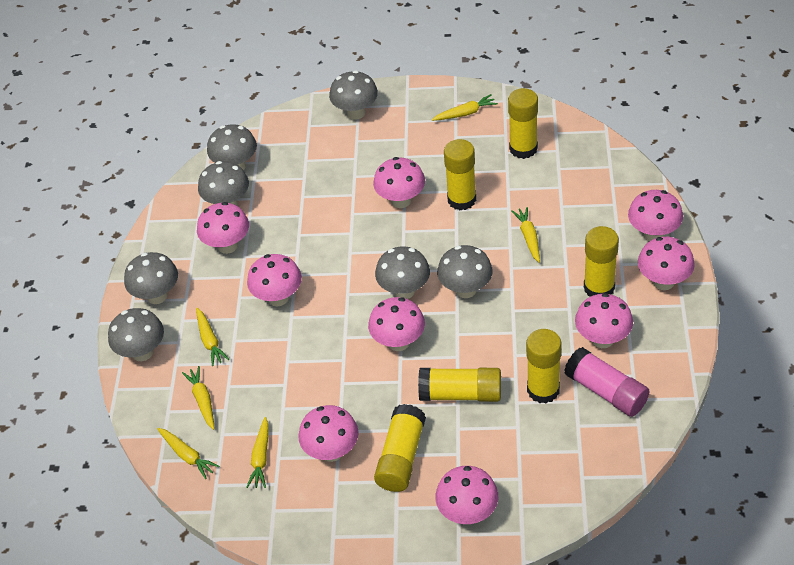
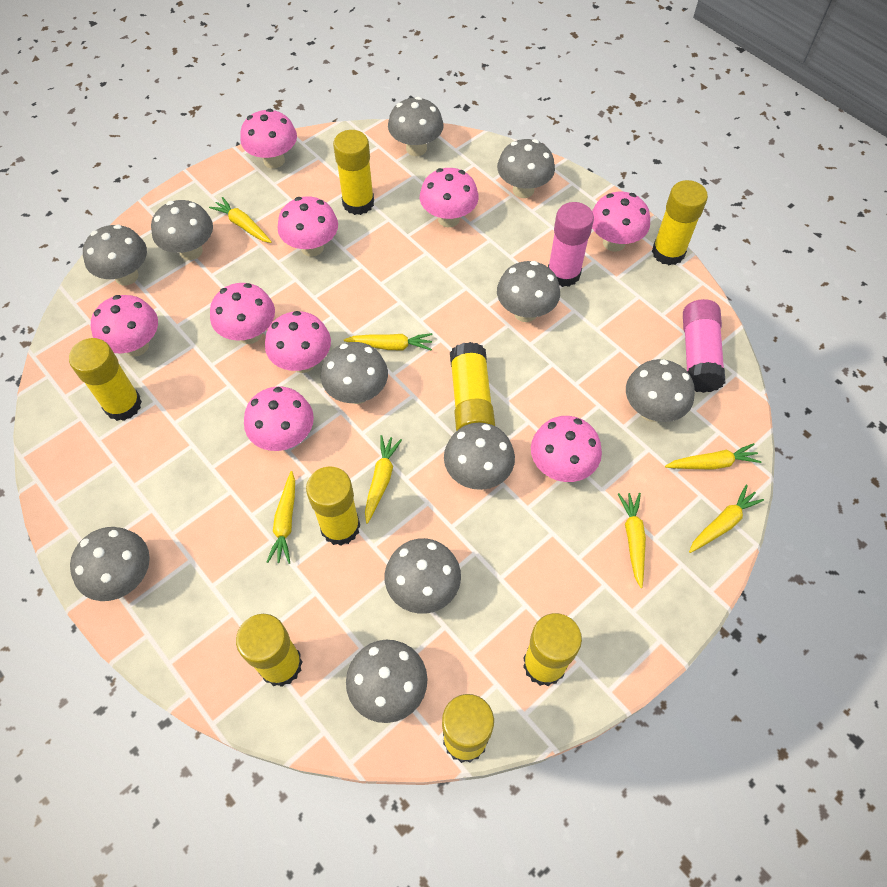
grey mushroom: 7 -> 11
pink glue stick: 1 -> 2
yellow carrot: 6 -> 7
yellow glue stick: 6 -> 8

